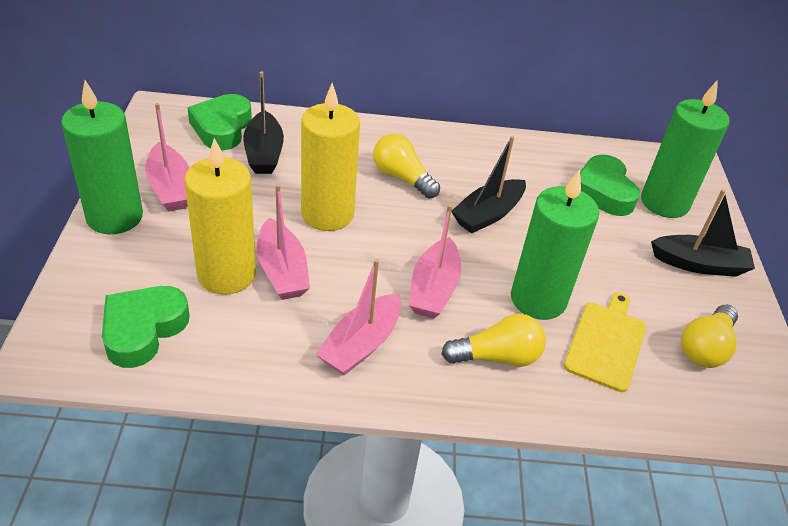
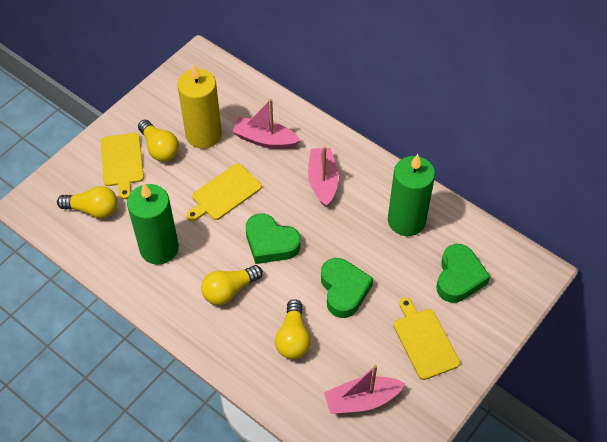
black boat: 3 -> 0
green candle: 3 -> 2
pink boat: 4 -> 3
yellow candle: 2 -> 1
yellow cutting board: 1 -> 3
yellow light bulb: 3 -> 4

